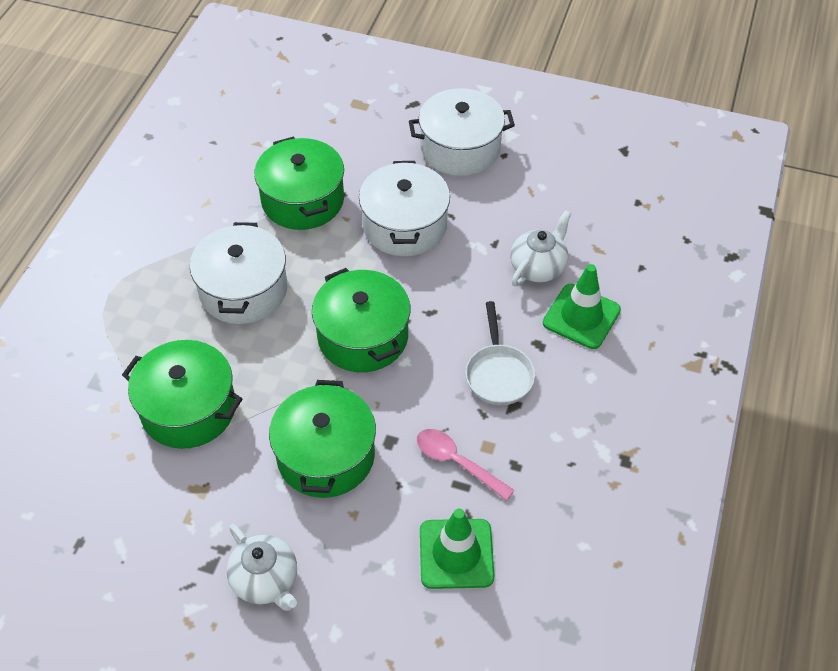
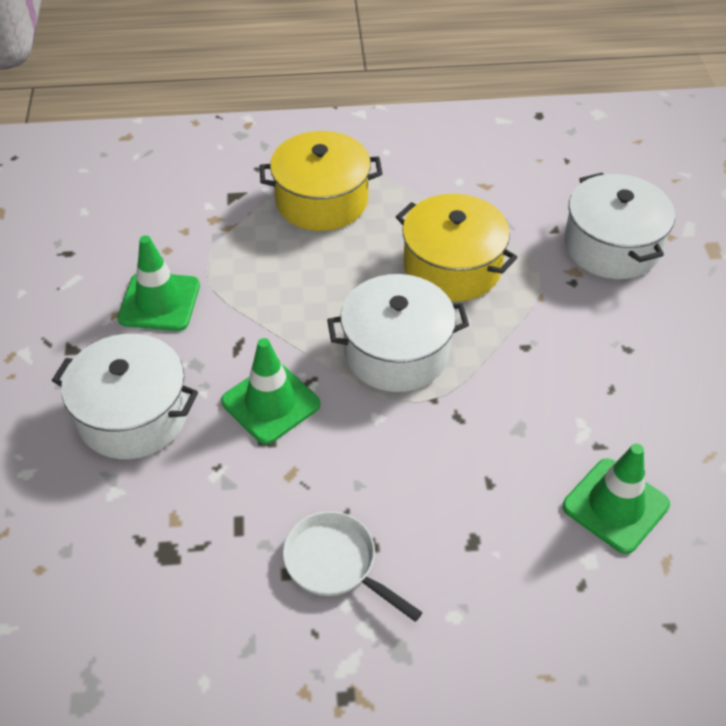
green pot: 4 -> 0
green traffic cone: 2 -> 3
pink spoon: 1 -> 0
white teapot: 2 -> 0
yellow pot: 0 -> 2

